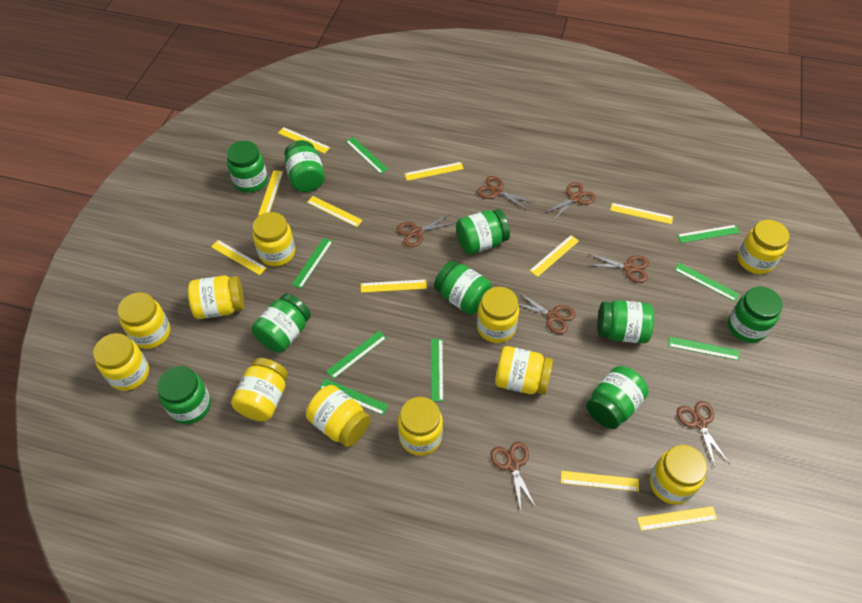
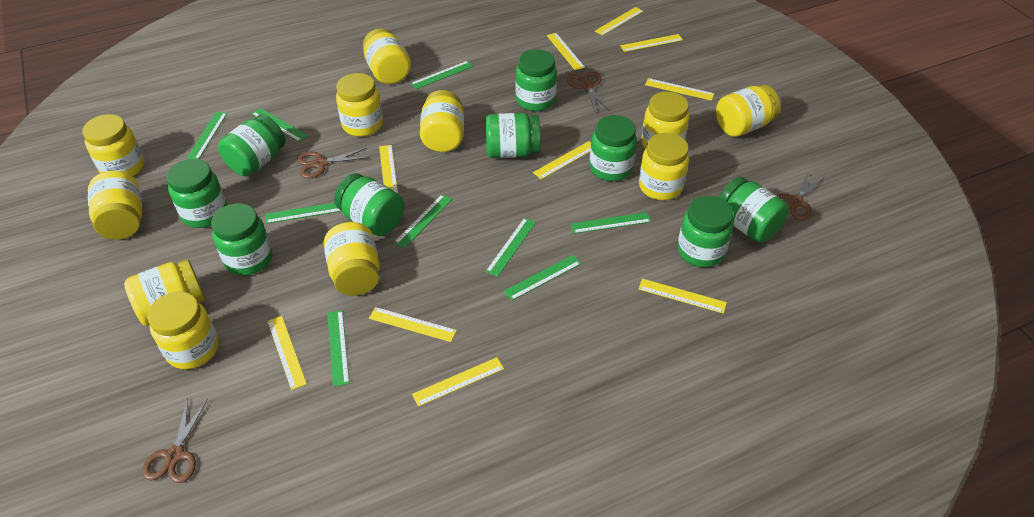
brown scissors: 7 -> 4
green ruler: 8 -> 9

